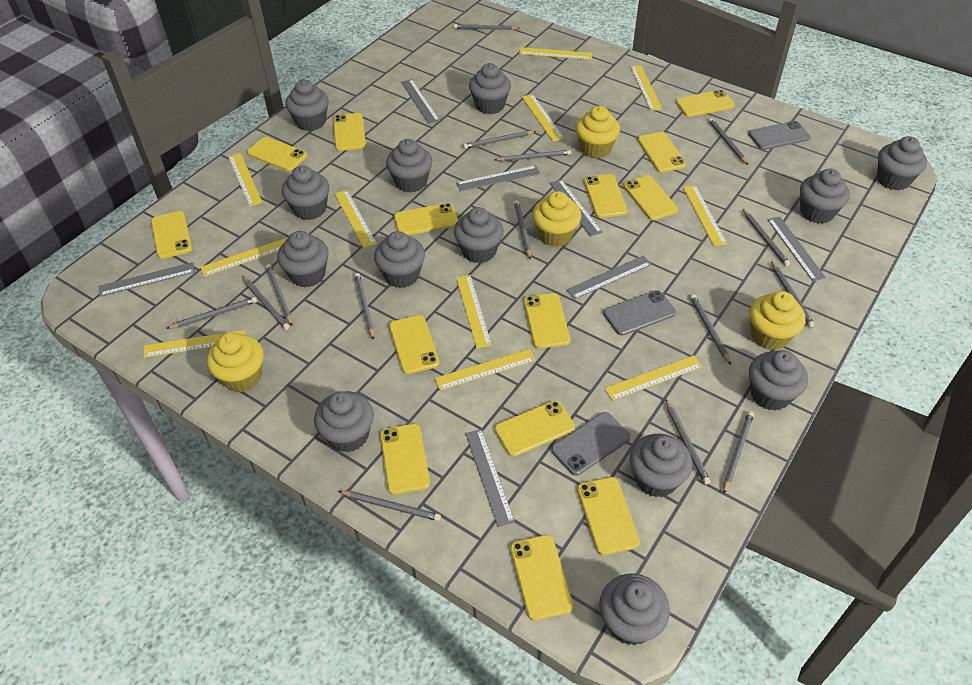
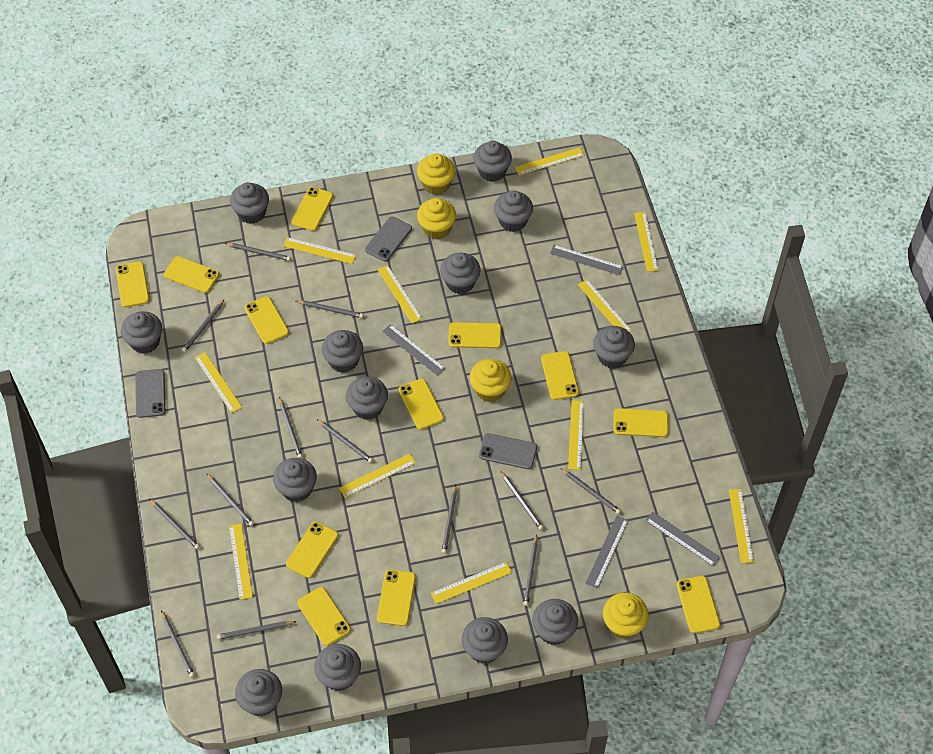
grey pencil: 15 -> 13
grey ruler: 7 -> 4
yellow phone: 14 -> 12

